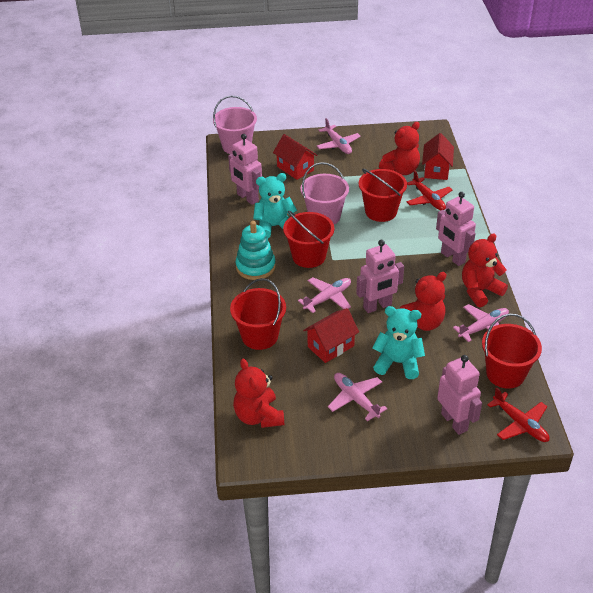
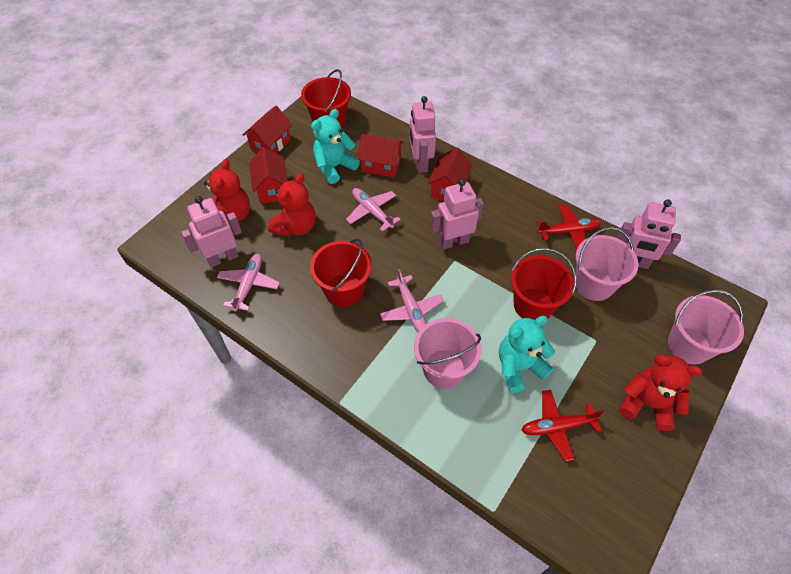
pink bucket: 2 -> 3
pink plane: 4 -> 3
red bucket: 4 -> 3
red house: 3 -> 4
red teddy bear: 4 -> 3
turquoise stacking toy: 1 -> 0

